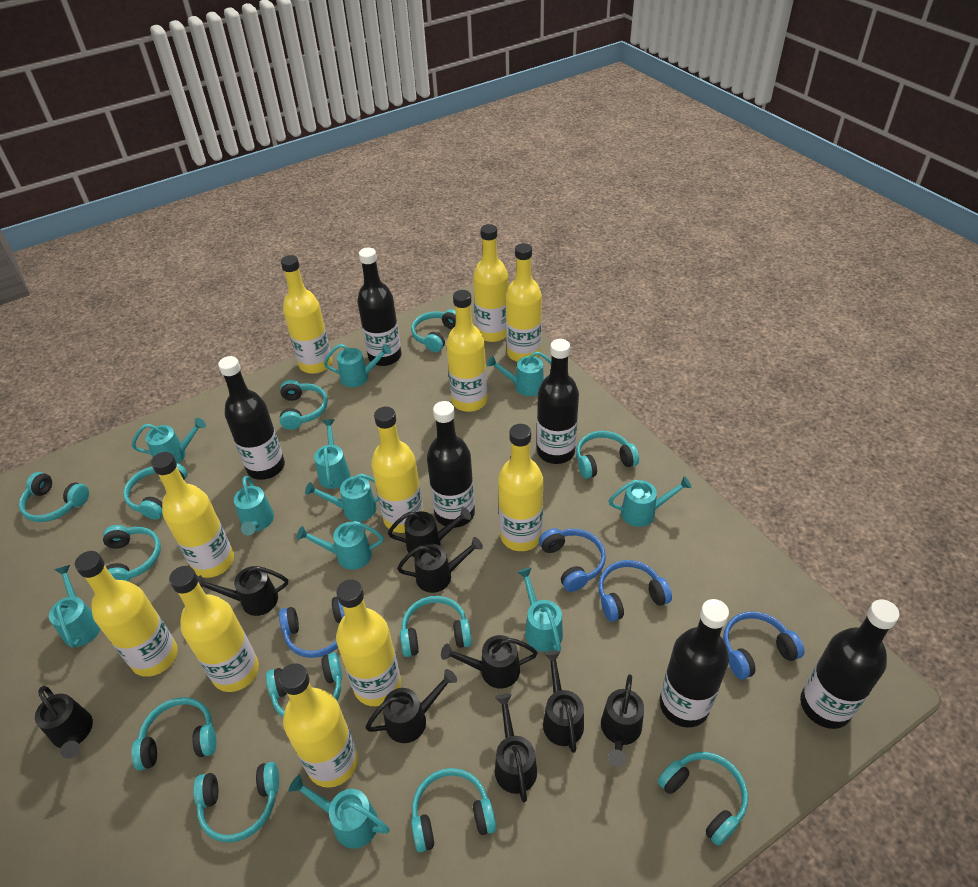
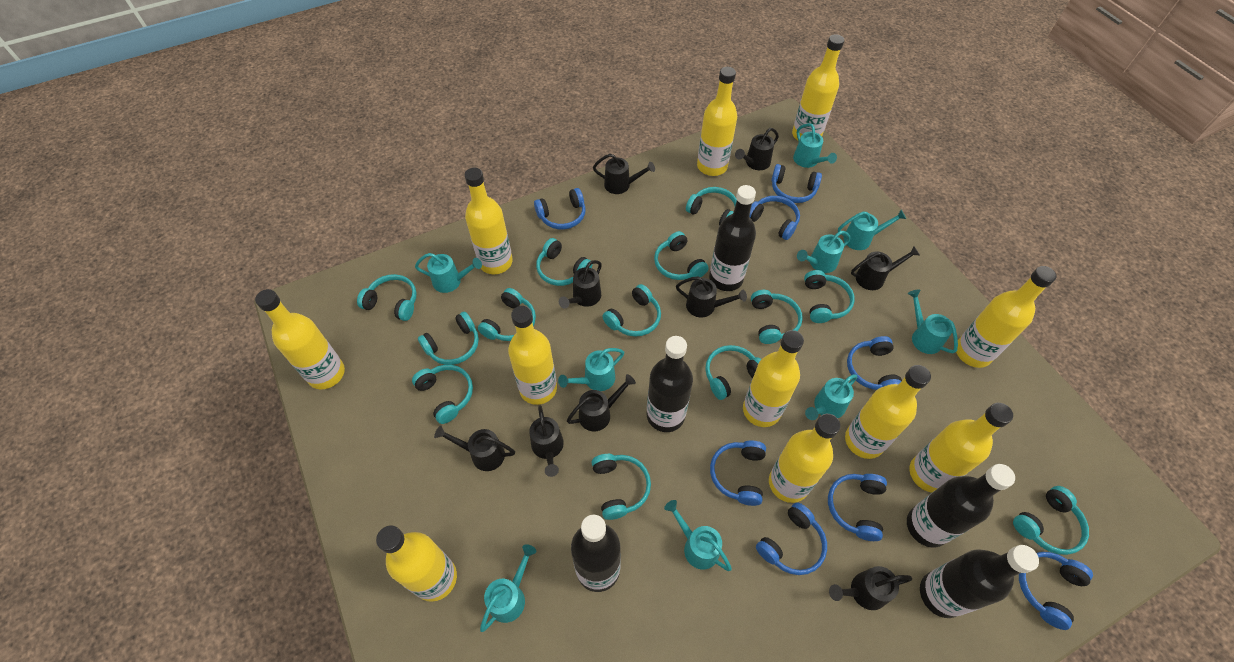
black bottle: 6 -> 5
blue headphones: 4 -> 8
turquoise headphones: 12 -> 13
turquoise watering can: 11 -> 9

